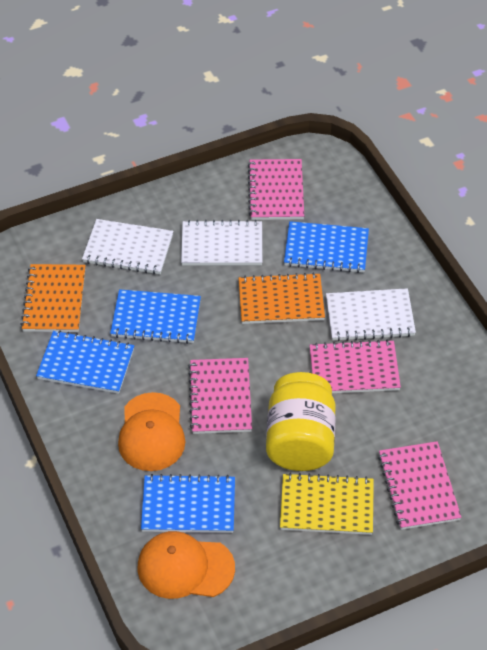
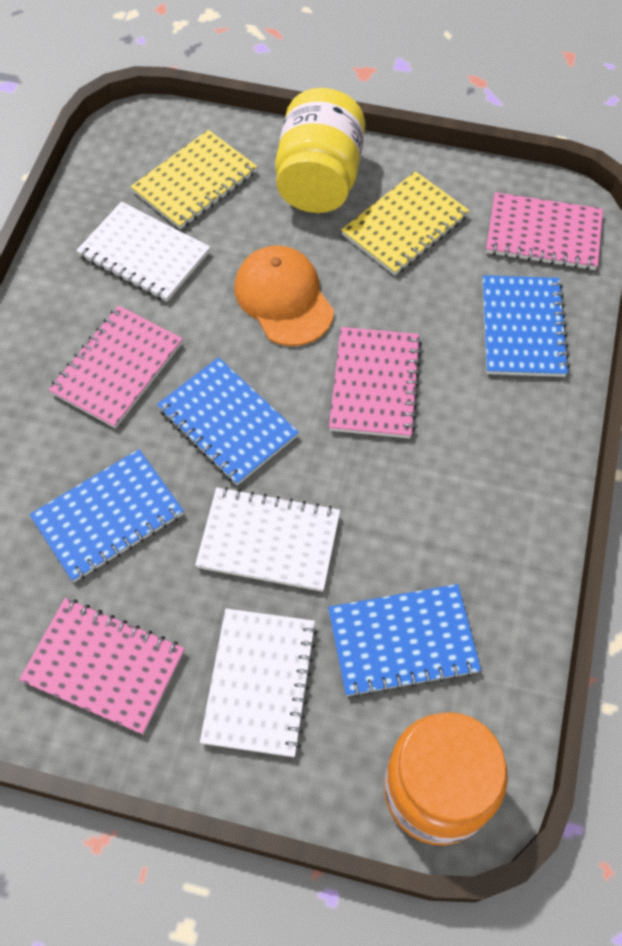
orange cap: 2 -> 1
orange jar: 0 -> 1
orange notebook: 2 -> 0
yellow notebook: 1 -> 2

